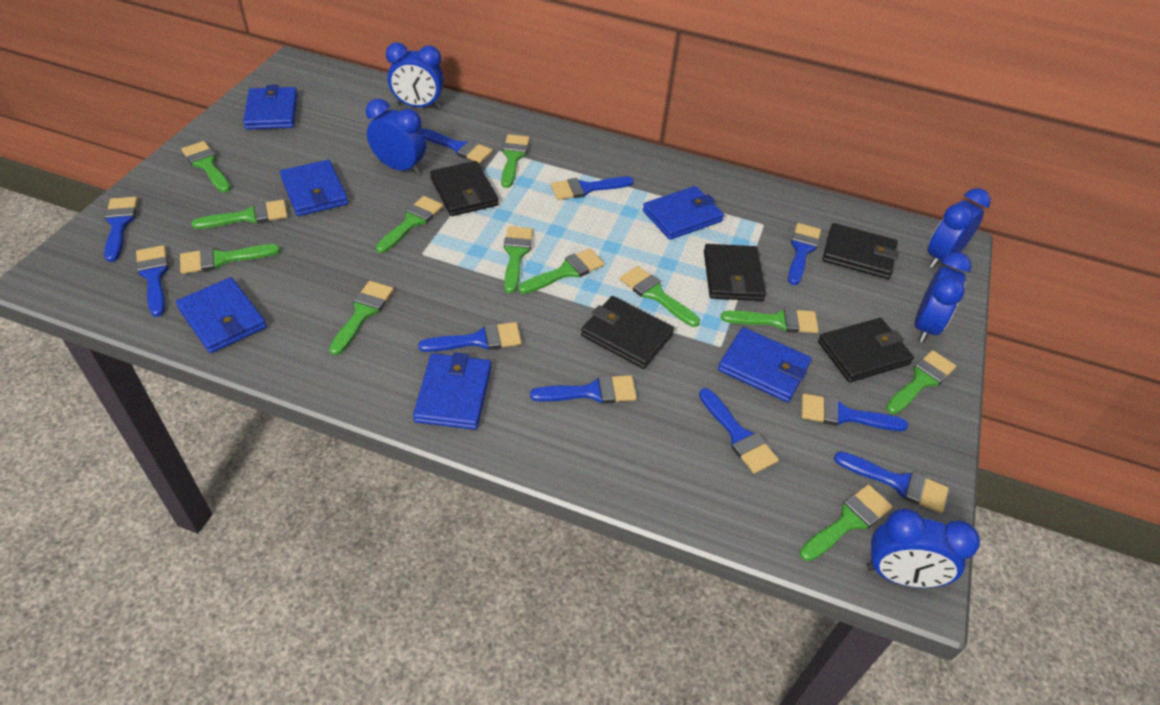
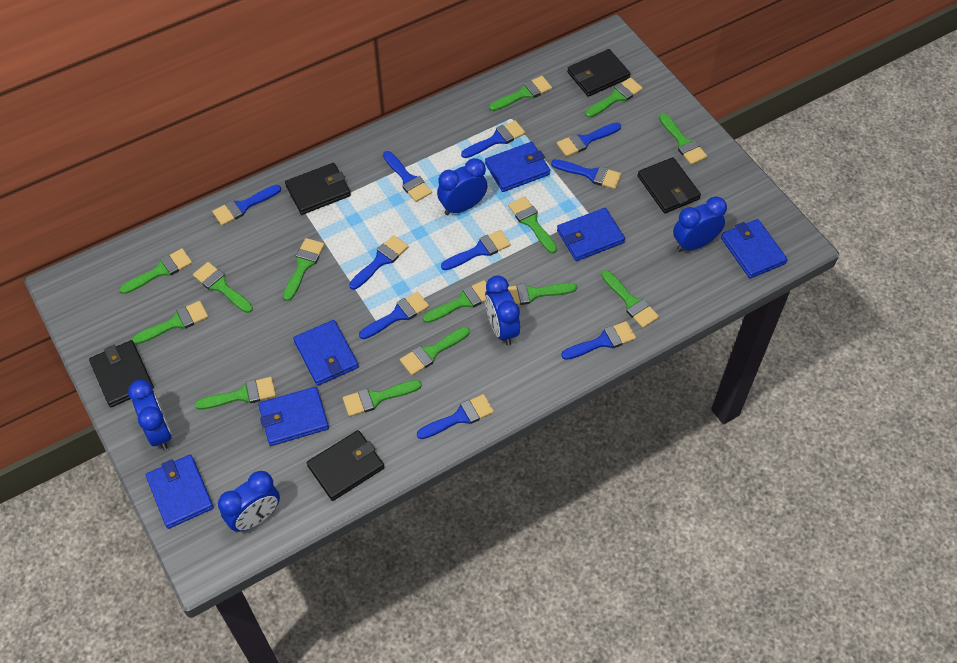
green brush: 12 -> 14

